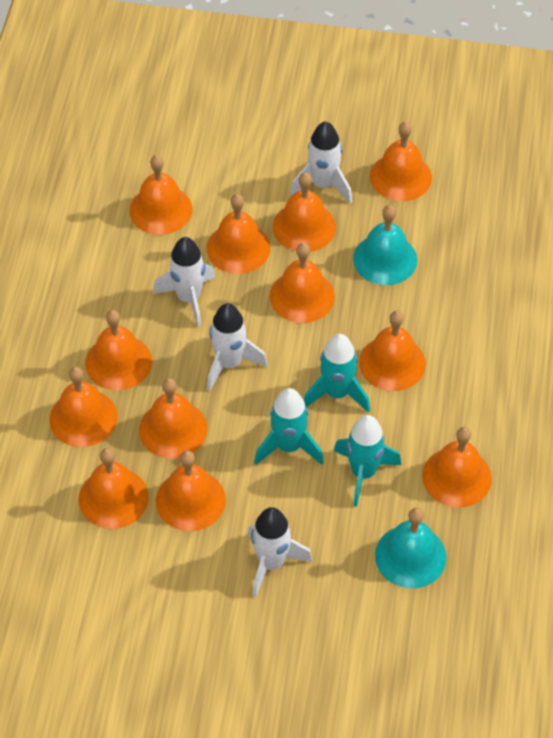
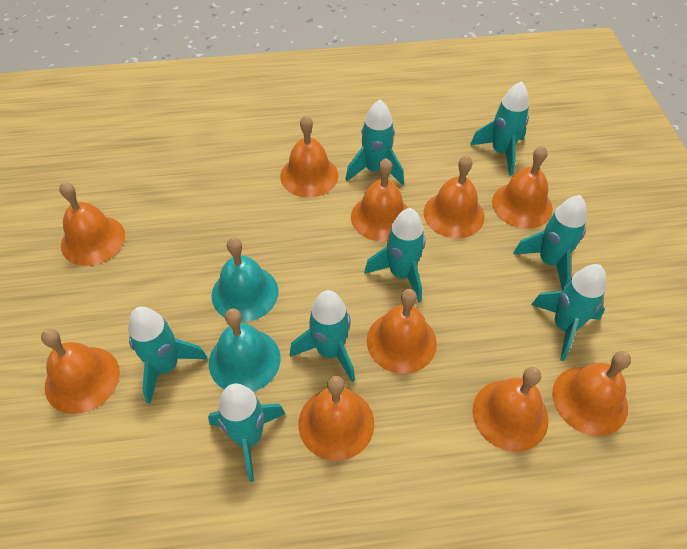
orange bell: 12 -> 10
turquoise rocket: 3 -> 8
white rocket: 4 -> 0

